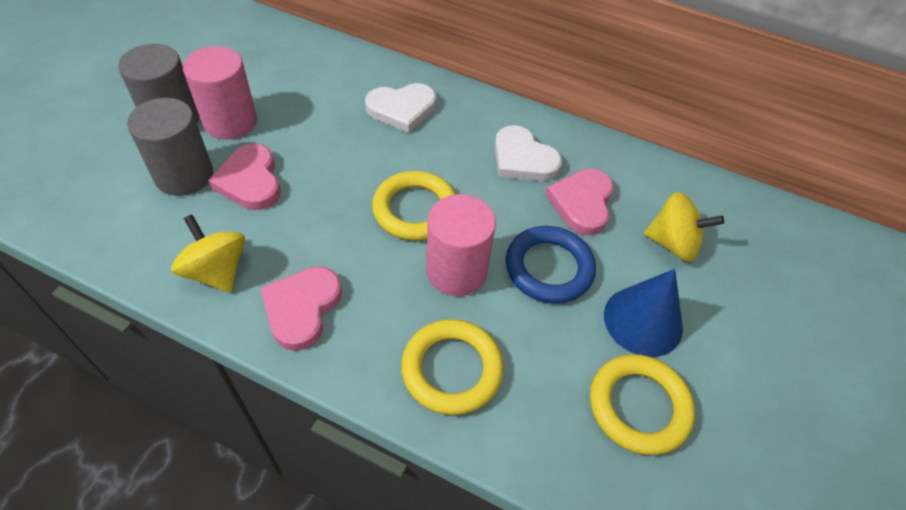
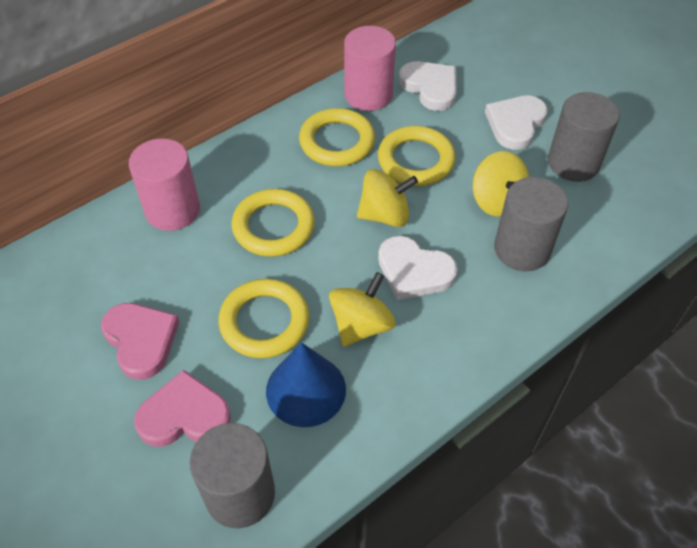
blue ring: 1 -> 0
grey cylinder: 2 -> 3
pink heart: 3 -> 2
white heart: 2 -> 3
yellow ring: 3 -> 4
yellow spinning top: 2 -> 3

